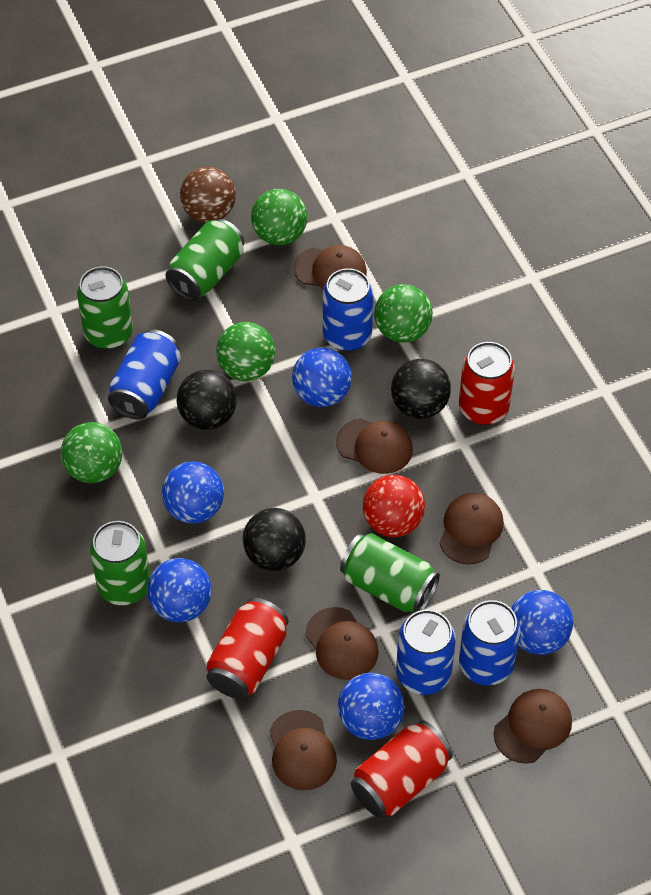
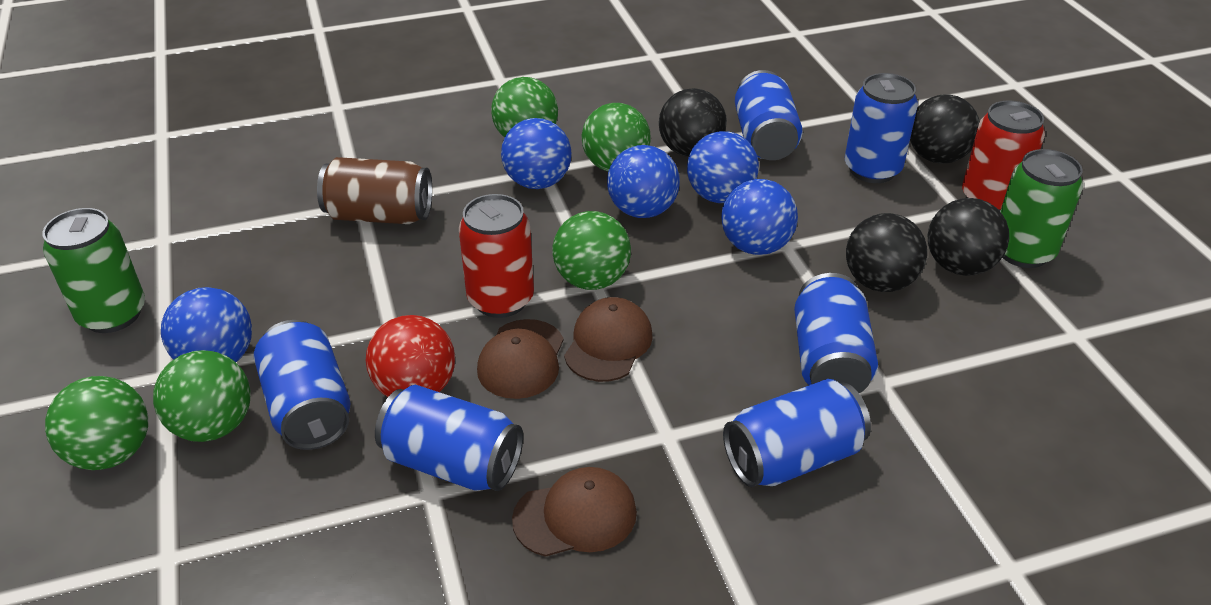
black ball: 3 -> 4
blue can: 4 -> 6
brown ball: 1 -> 0
brown can: 0 -> 1
brown cap: 6 -> 3
green ball: 4 -> 5
green can: 4 -> 2
red can: 3 -> 2

